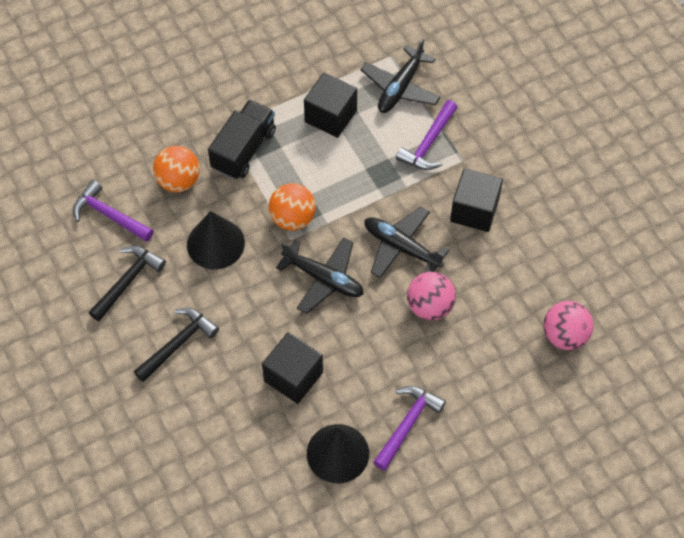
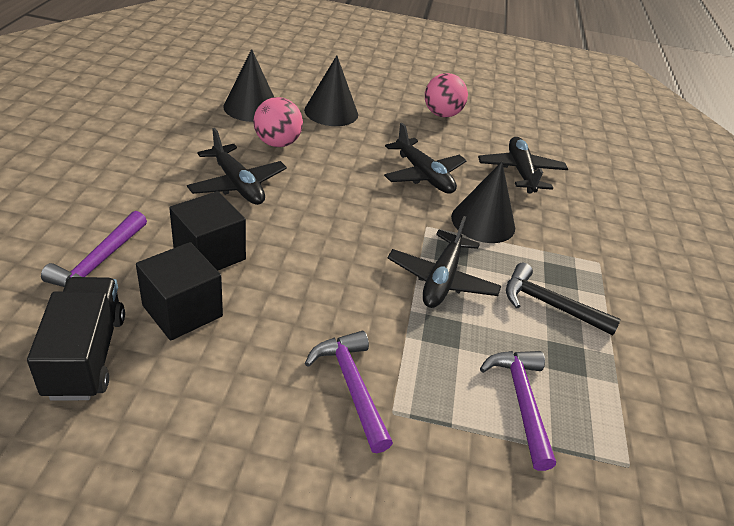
black cone: 2 -> 3
black cube: 3 -> 2
black hammer: 2 -> 1
black plane: 3 -> 4
orange ball: 2 -> 0

